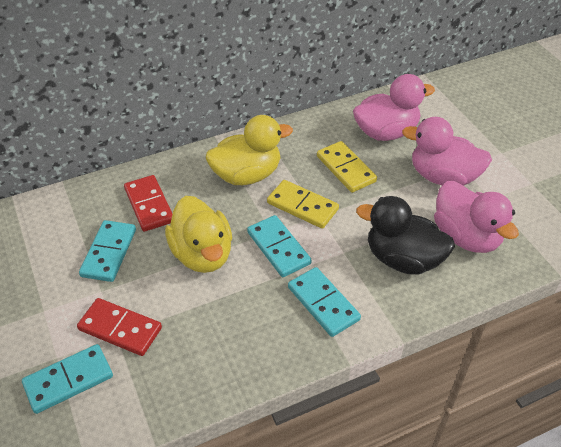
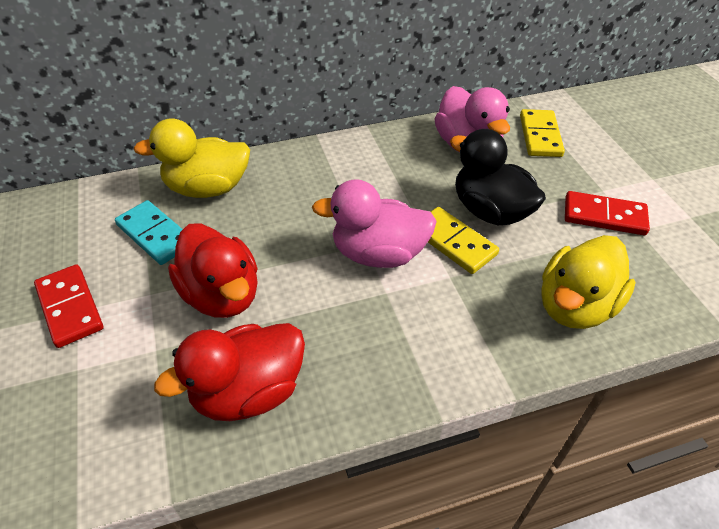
pink duck: 3 -> 2
red duck: 0 -> 2
turquoise domino: 4 -> 1

